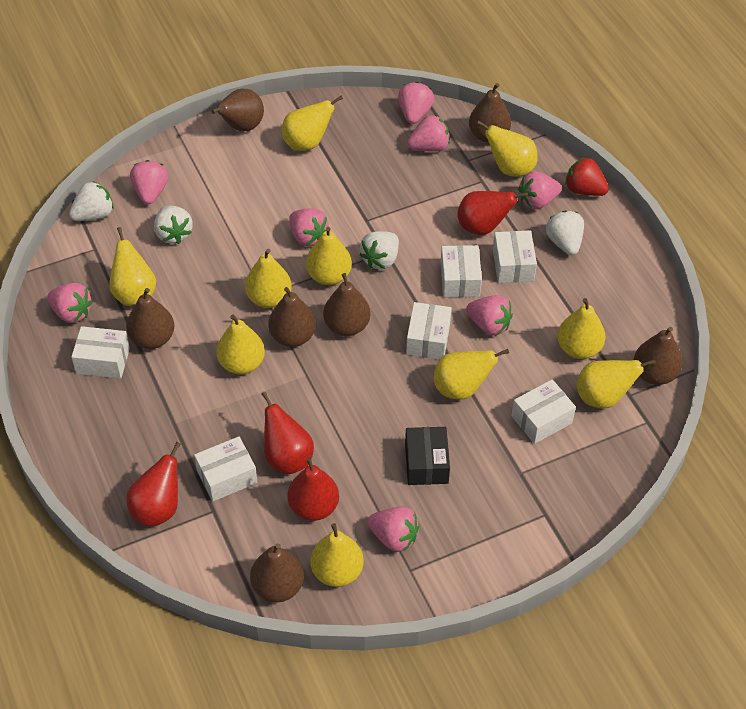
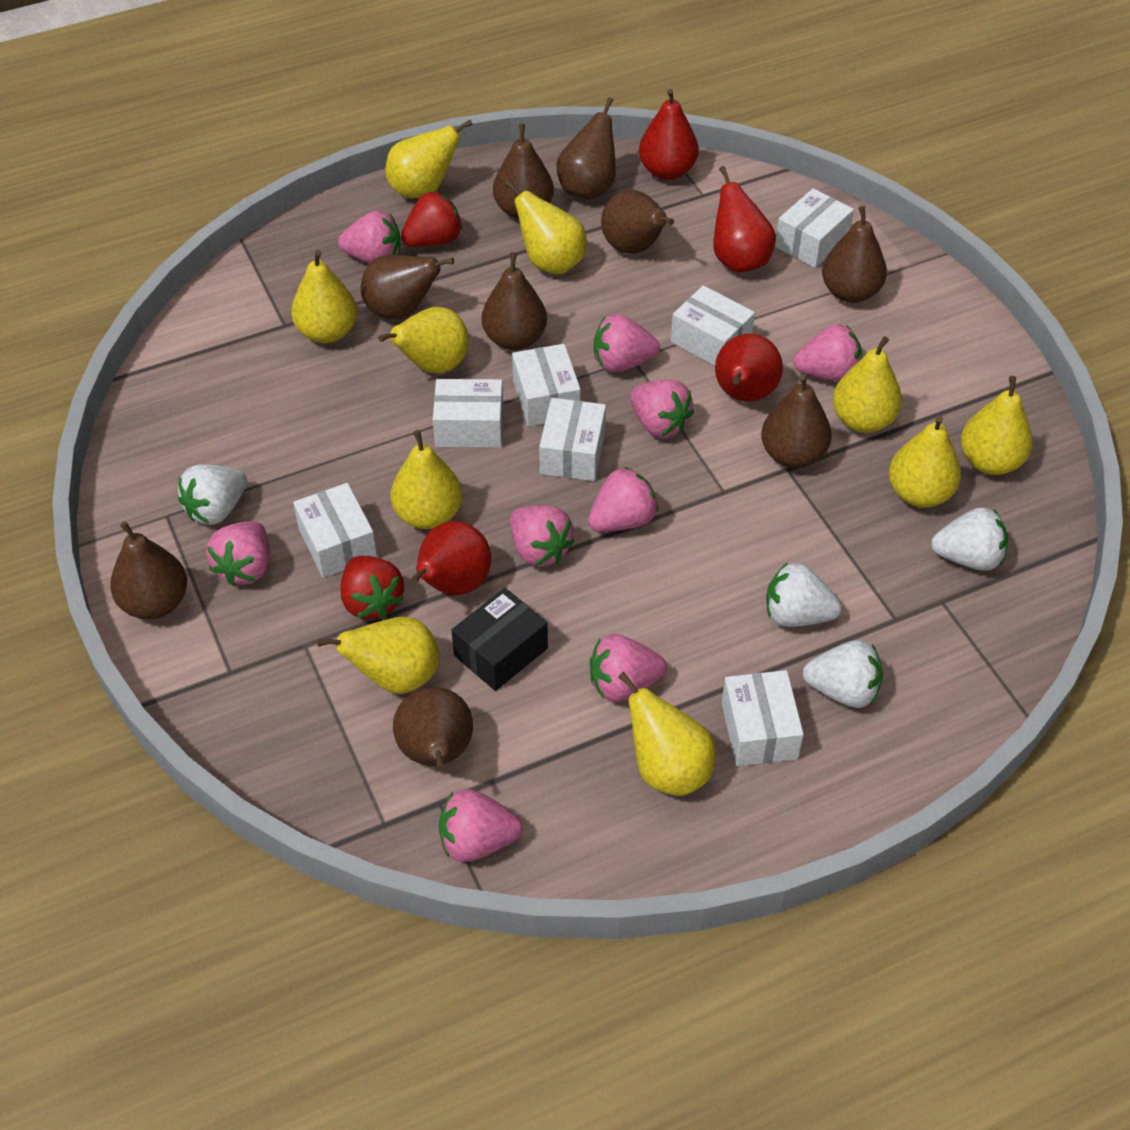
brown pear: 7 -> 9
pink strawberry: 8 -> 9
red strawberry: 1 -> 2
white box: 6 -> 7

